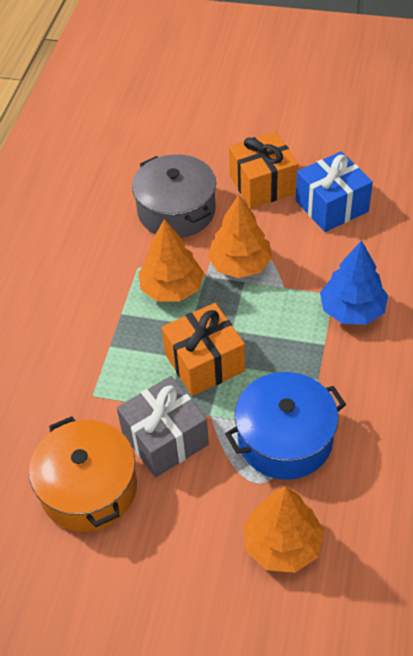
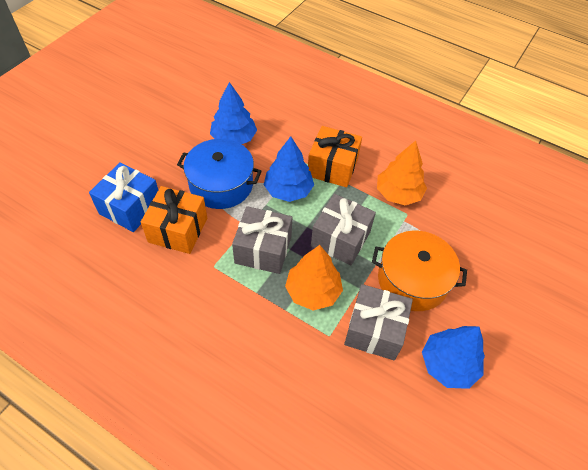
blue tree: 1 -> 3
grey gift: 1 -> 3
grey pot: 1 -> 0
orange tree: 3 -> 2

